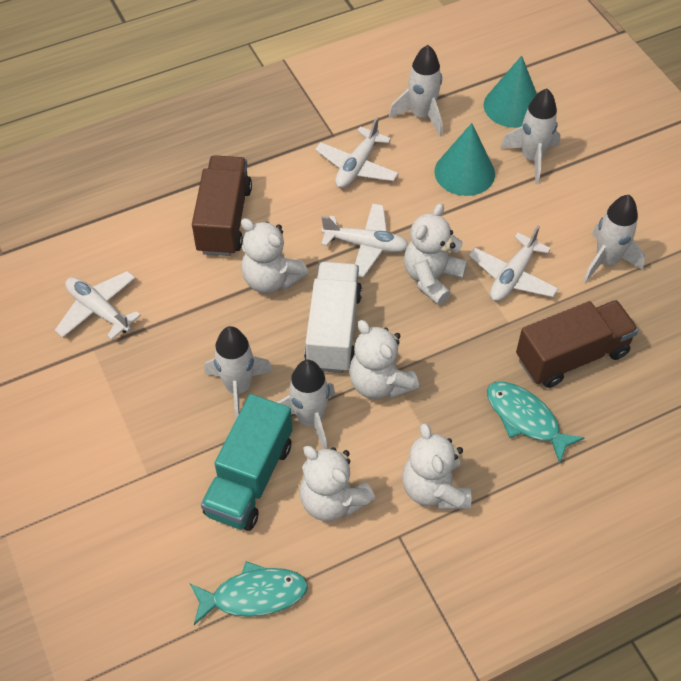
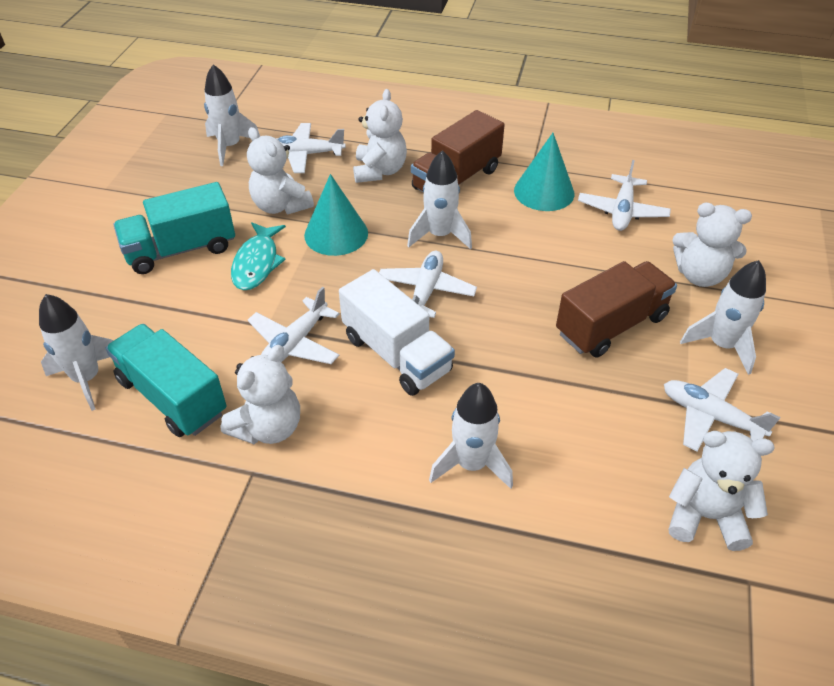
turquoise fish: 2 -> 1
turquoise truck: 1 -> 2
white plane: 4 -> 5

